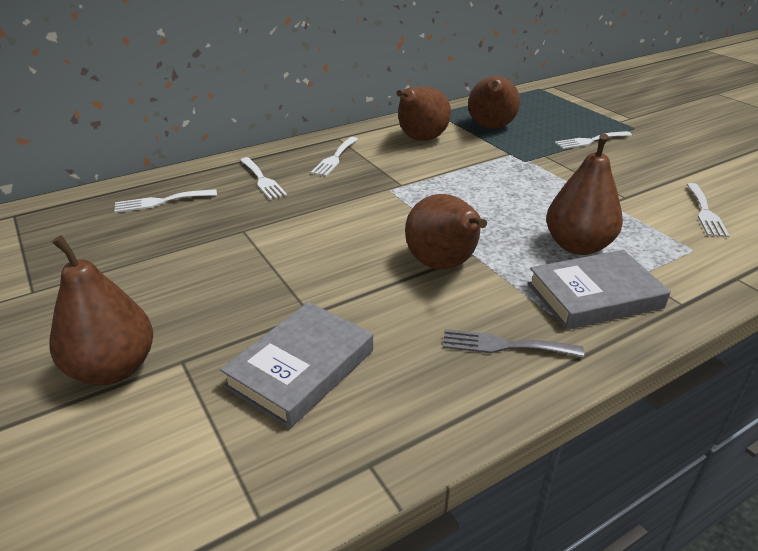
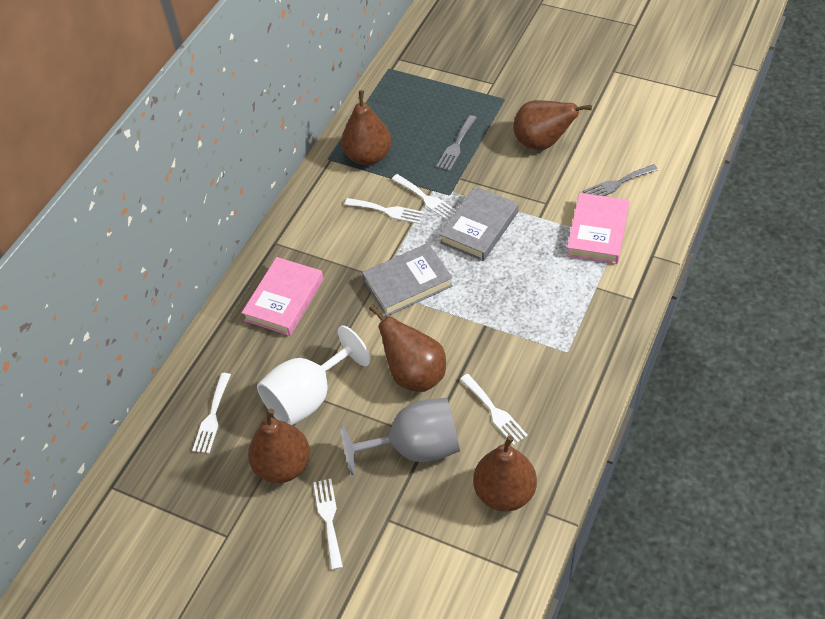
grey fork: 1 -> 2
grey goblet: 0 -> 1
pink book: 0 -> 2
white goblet: 0 -> 1

